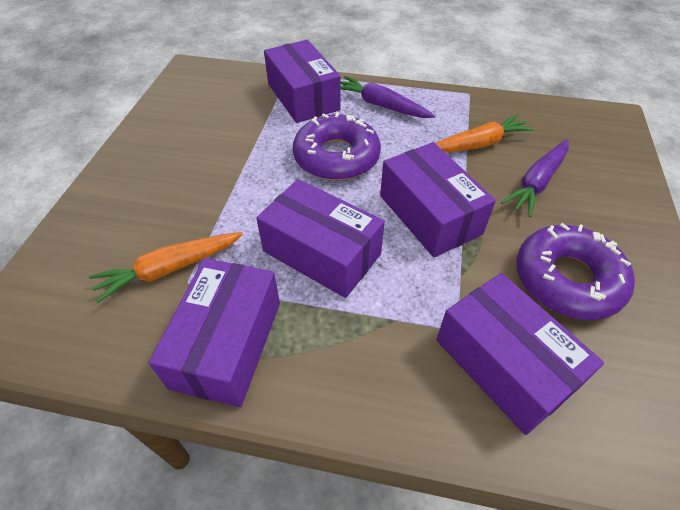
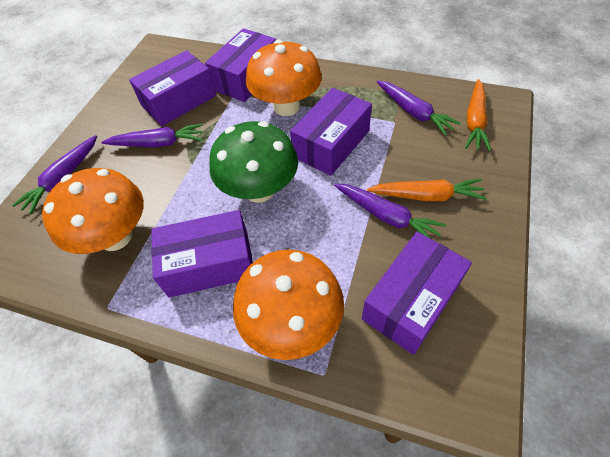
green mushroom: 0 -> 1
orange mushroom: 0 -> 3
purple carrot: 2 -> 4
purple donut: 2 -> 0

